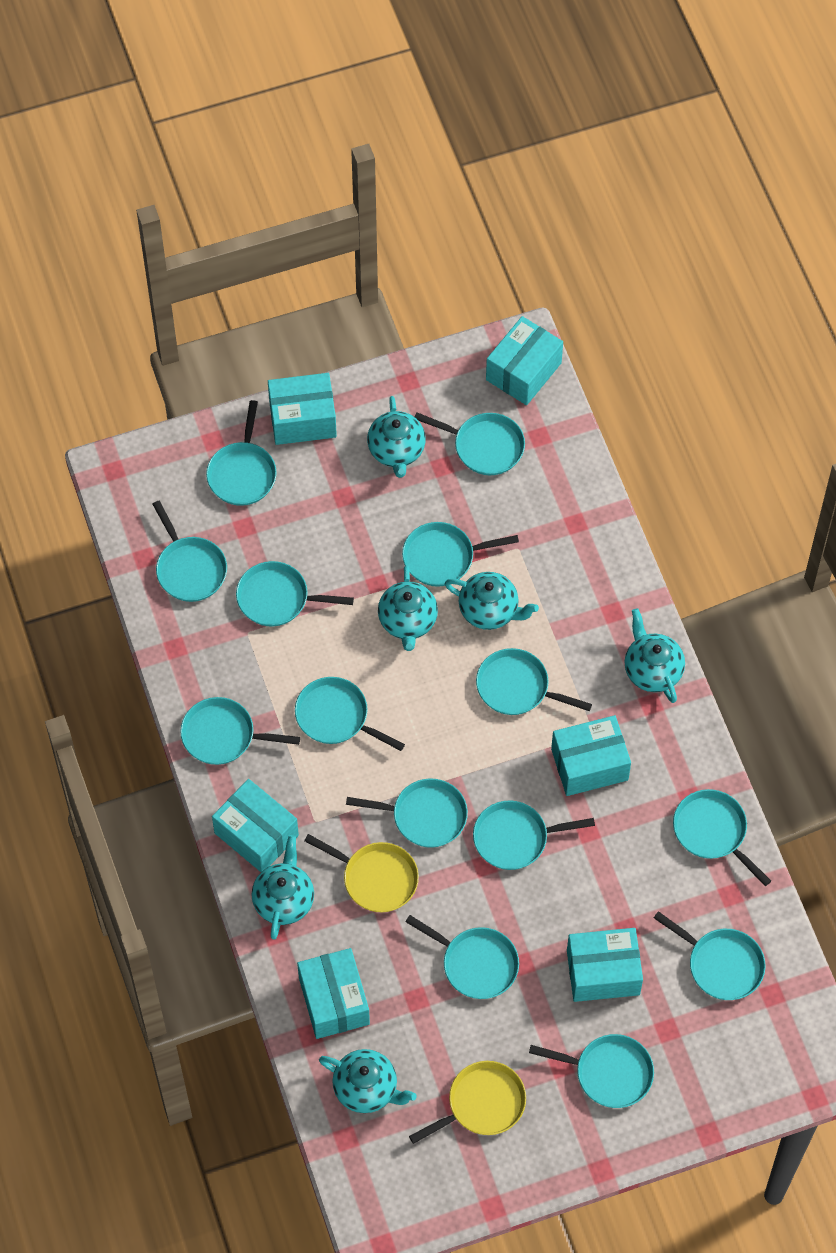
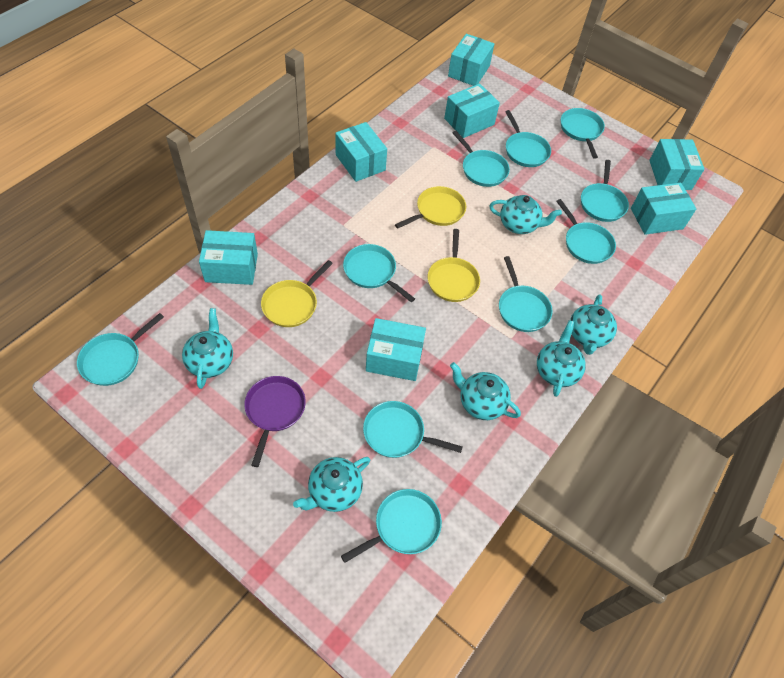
purple pan: 0 -> 1
turquoise box: 6 -> 7
turquoise pan: 14 -> 10
yellow pan: 2 -> 3

